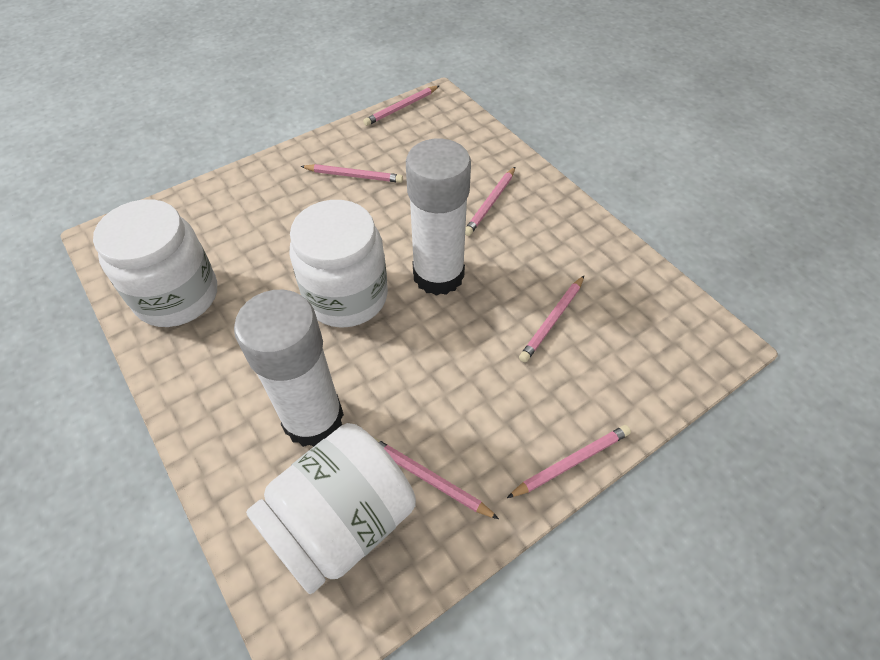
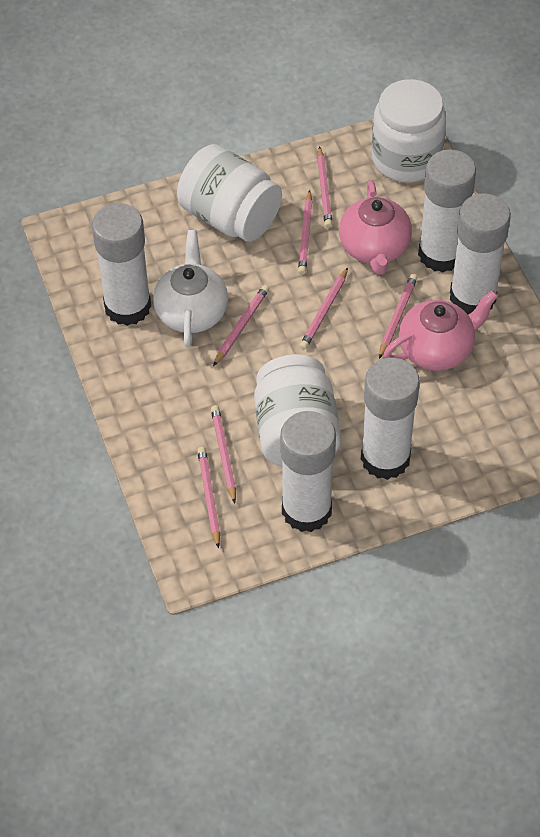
pink pencil: 6 -> 7
pink teapot: 0 -> 2
white glue stick: 2 -> 5
white teapot: 0 -> 1

